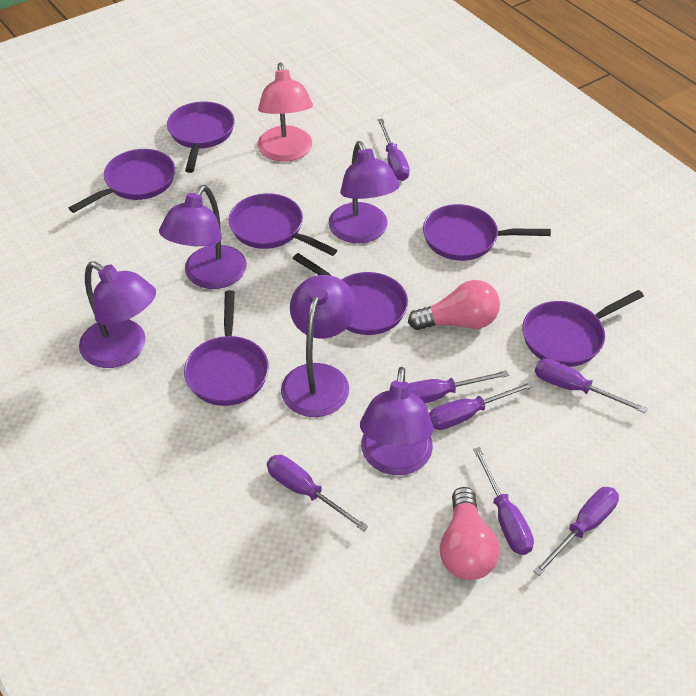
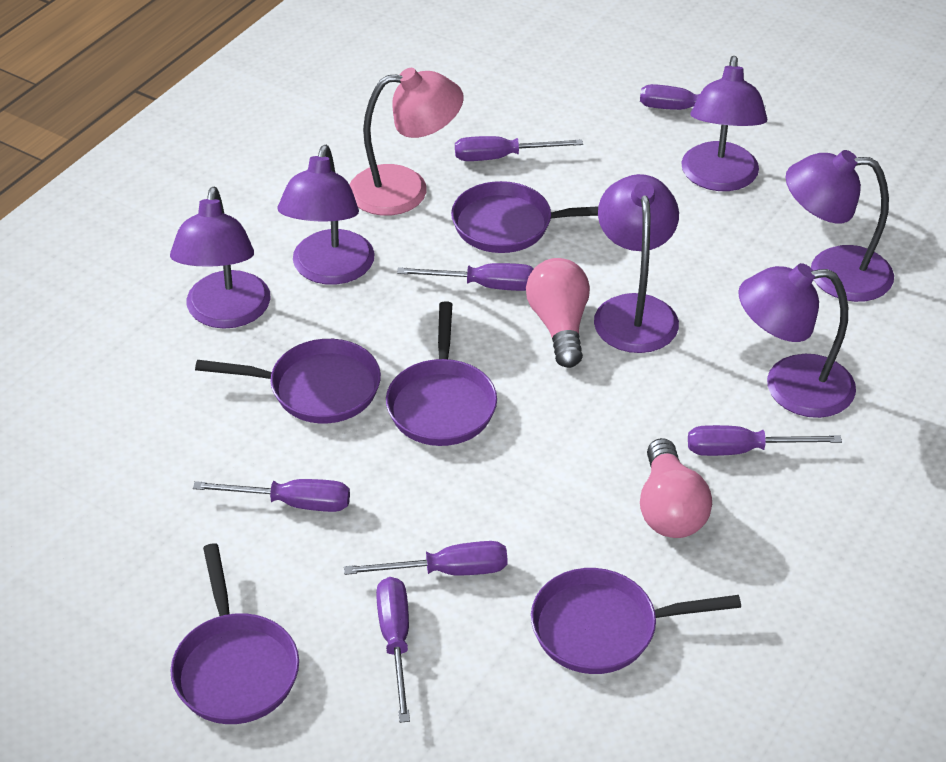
purple lamp: 5 -> 6
purple pan: 7 -> 5

